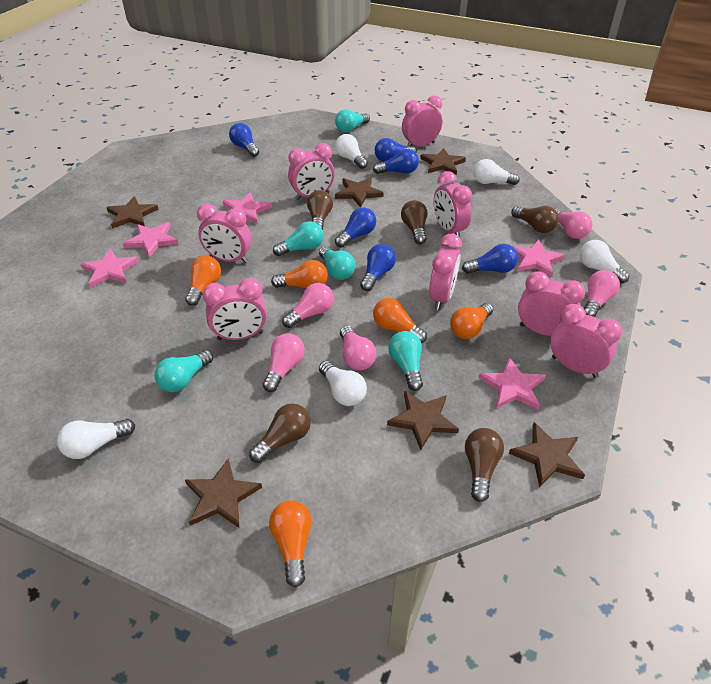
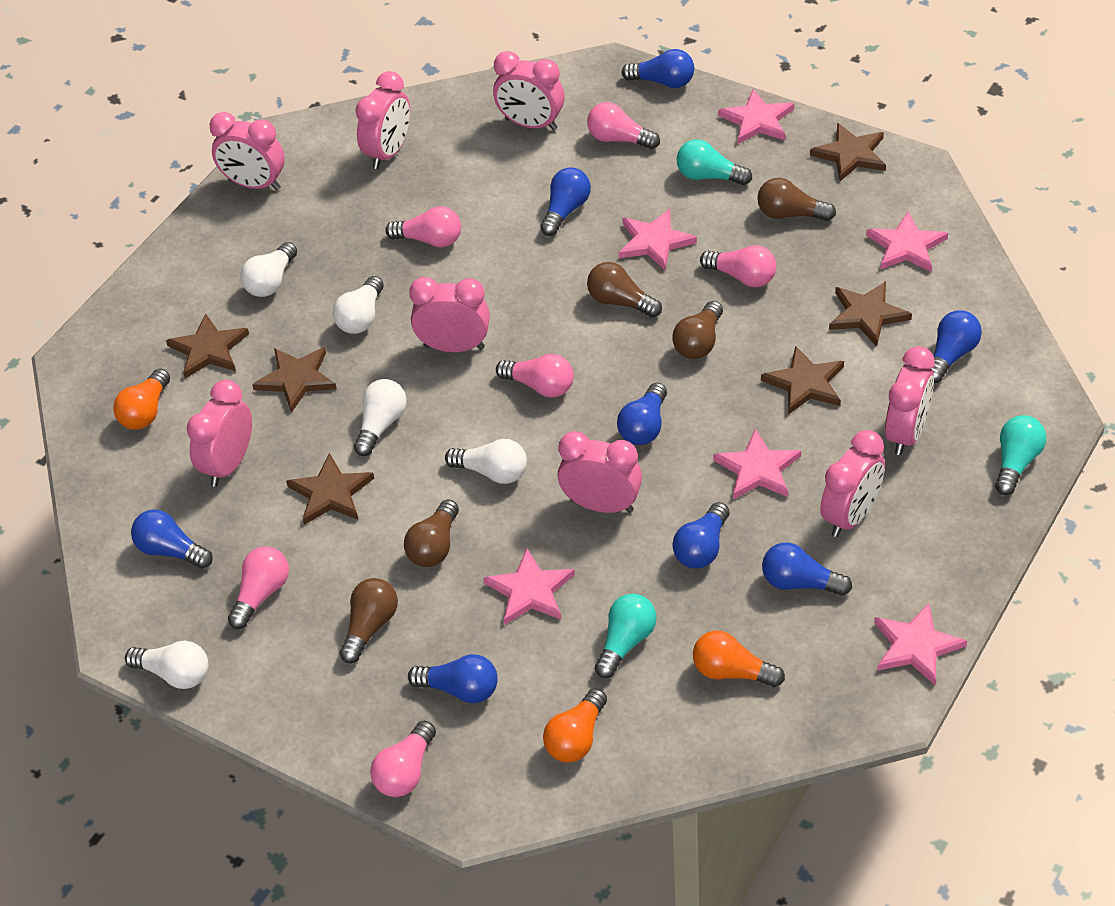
blue light bulb: 6 -> 8
orange light bulb: 5 -> 3
pink light bulb: 5 -> 6
pink star: 5 -> 6
turquoise light bulb: 5 -> 3

